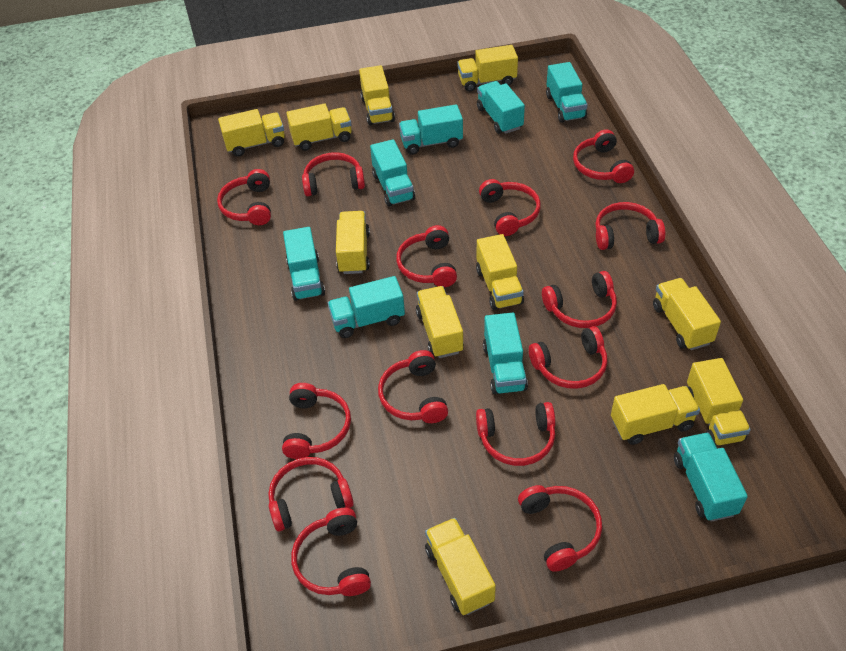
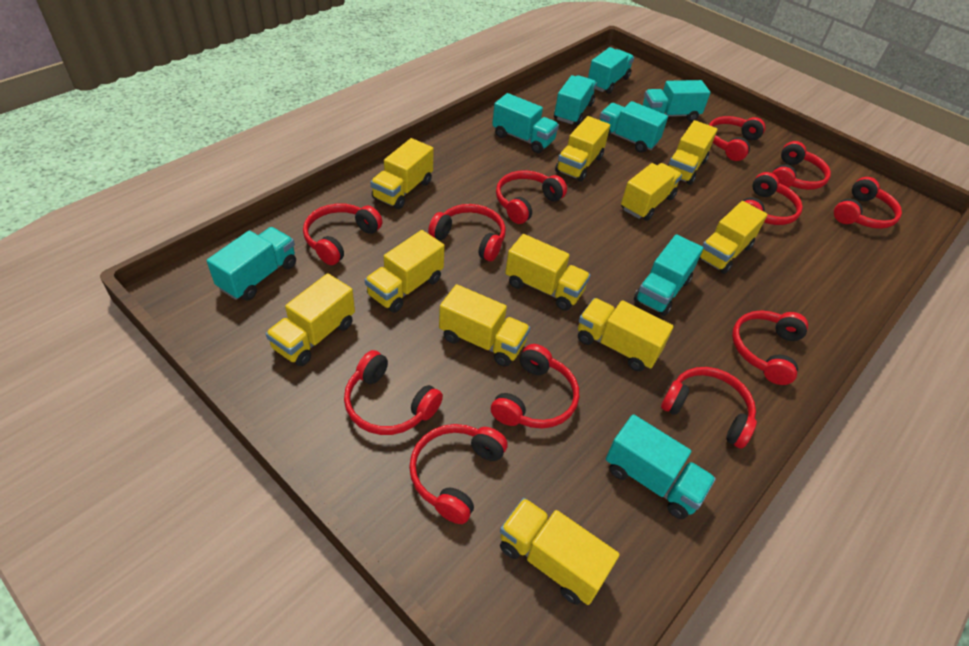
red headphones: 14 -> 12

